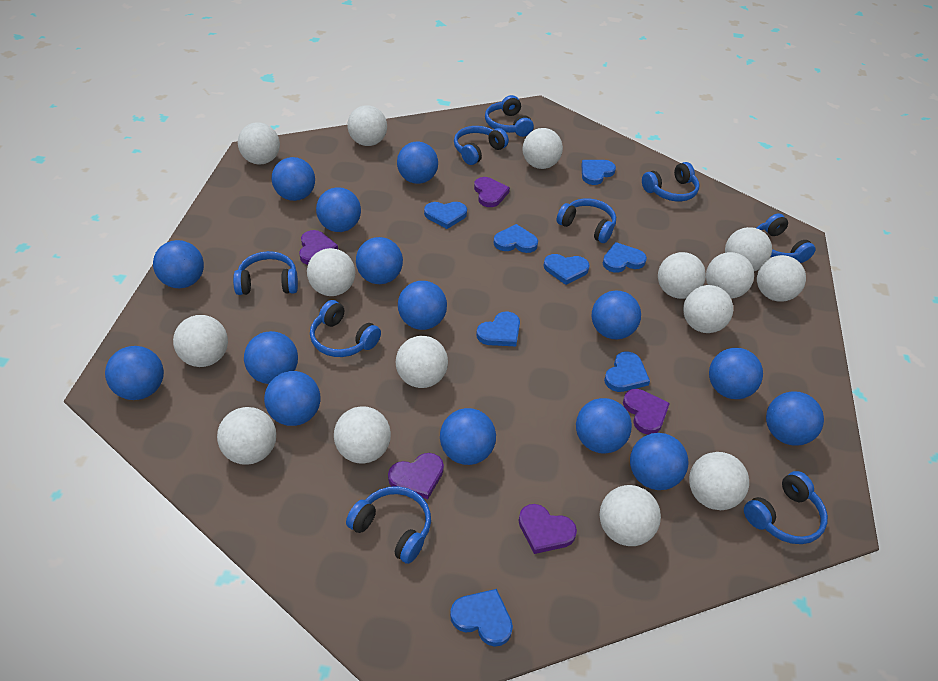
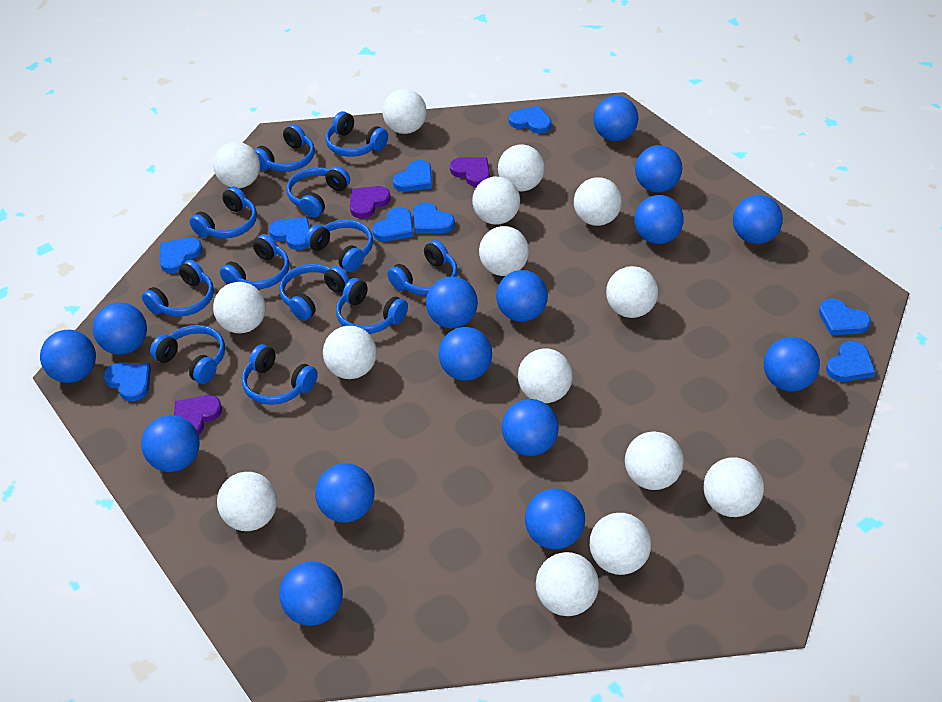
blue headphones: 9 -> 12
blue heart: 8 -> 9
purple heart: 5 -> 3

